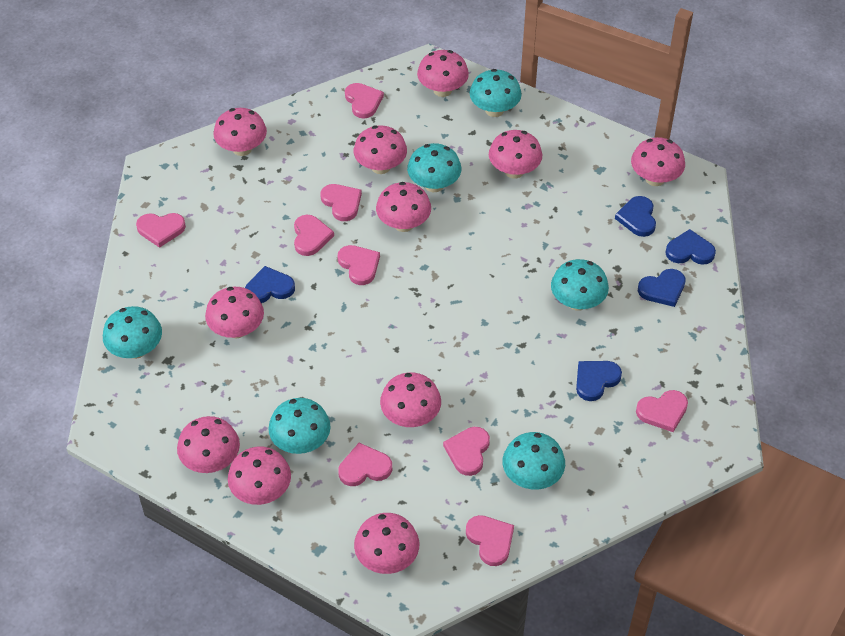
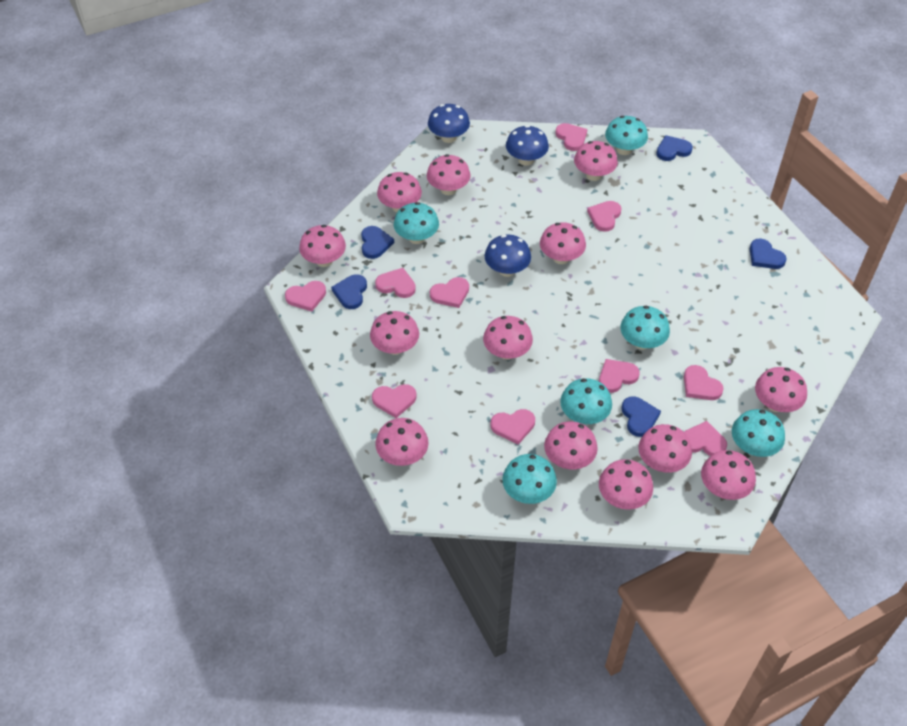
blue mushroom: 0 -> 3
pink heart: 9 -> 10
pink mushroom: 11 -> 13

